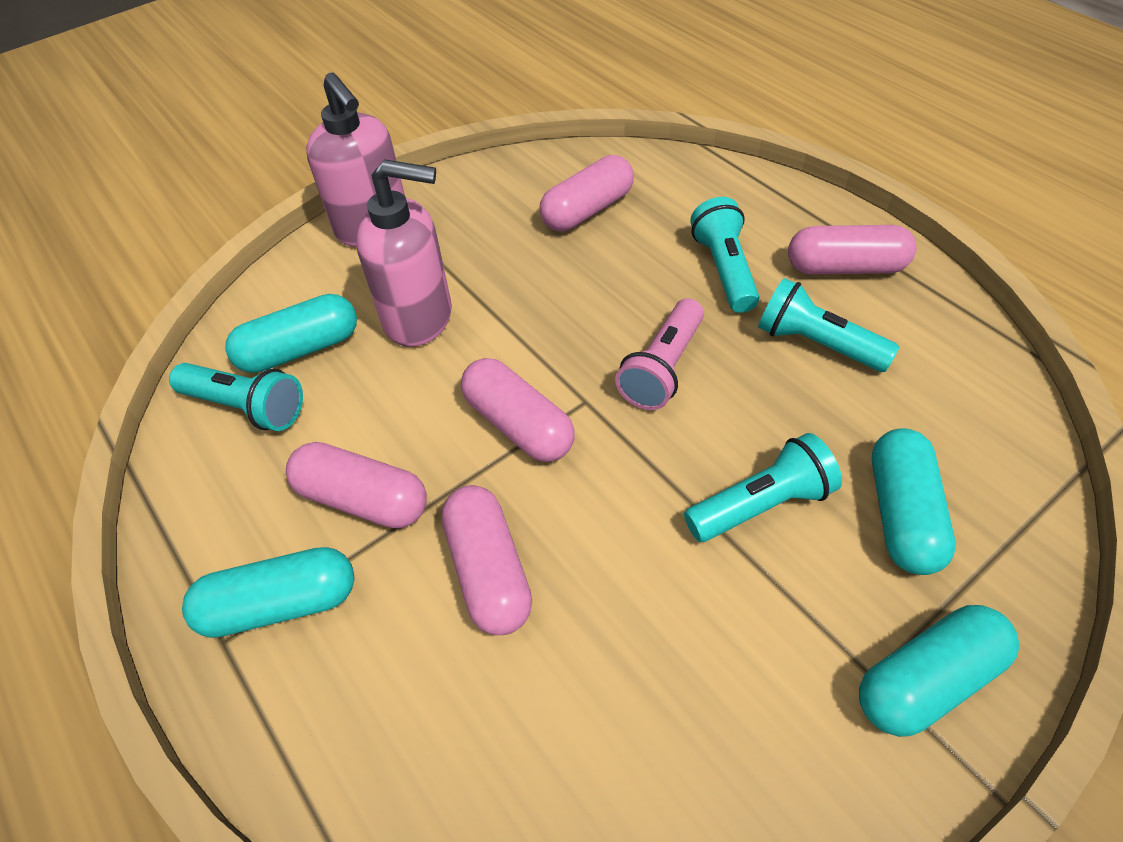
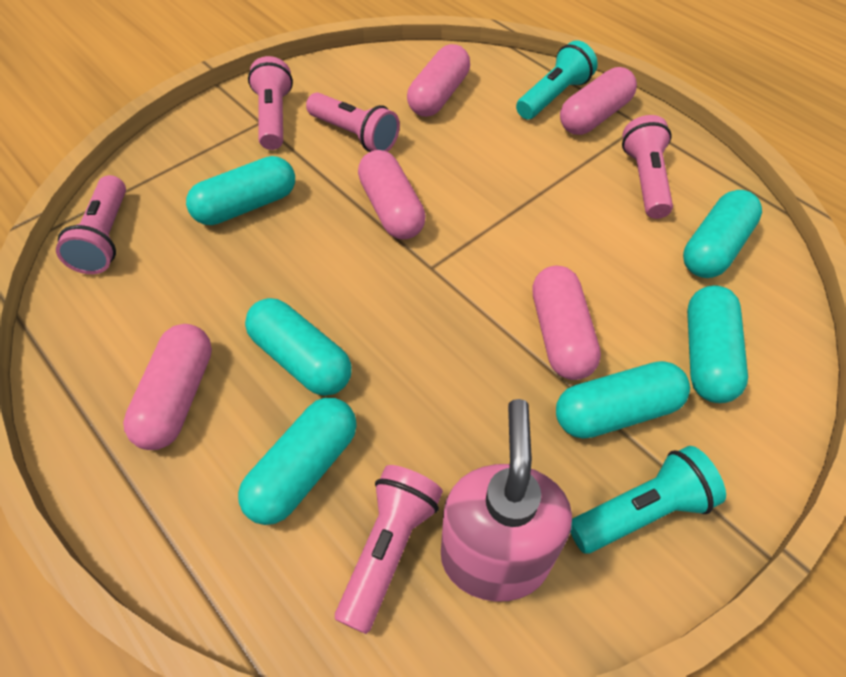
pink flashlight: 1 -> 5
pink soap dispenser: 2 -> 1
turquoise capsule: 4 -> 6
turquoise flashlight: 4 -> 2

